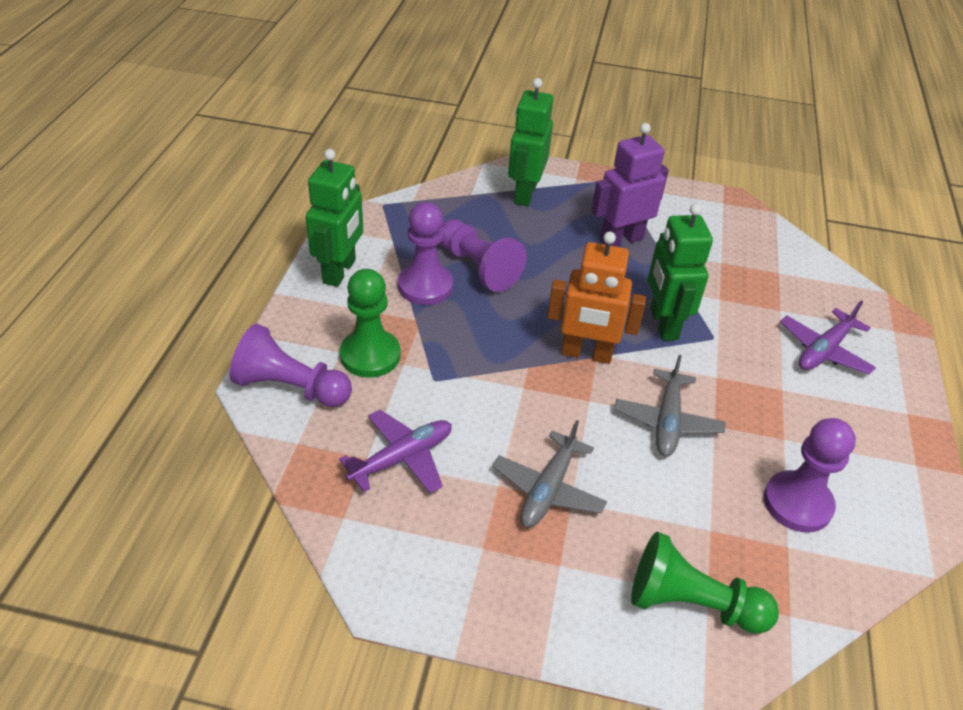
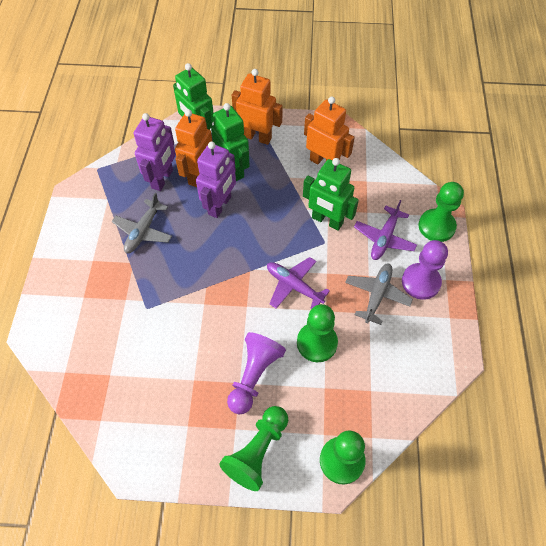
green pawn: 2 -> 4
orange robot: 1 -> 3
purple pawn: 4 -> 2
purple robot: 1 -> 2

